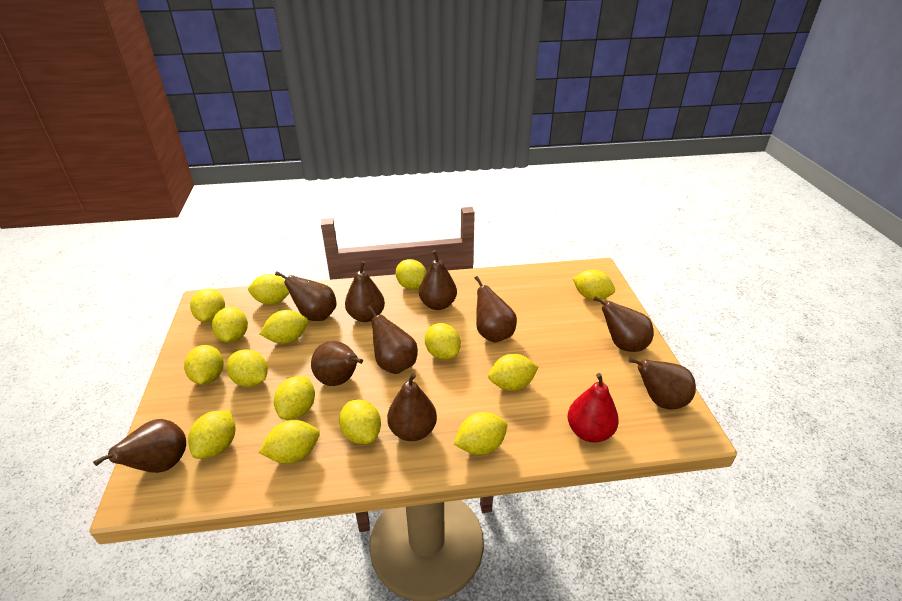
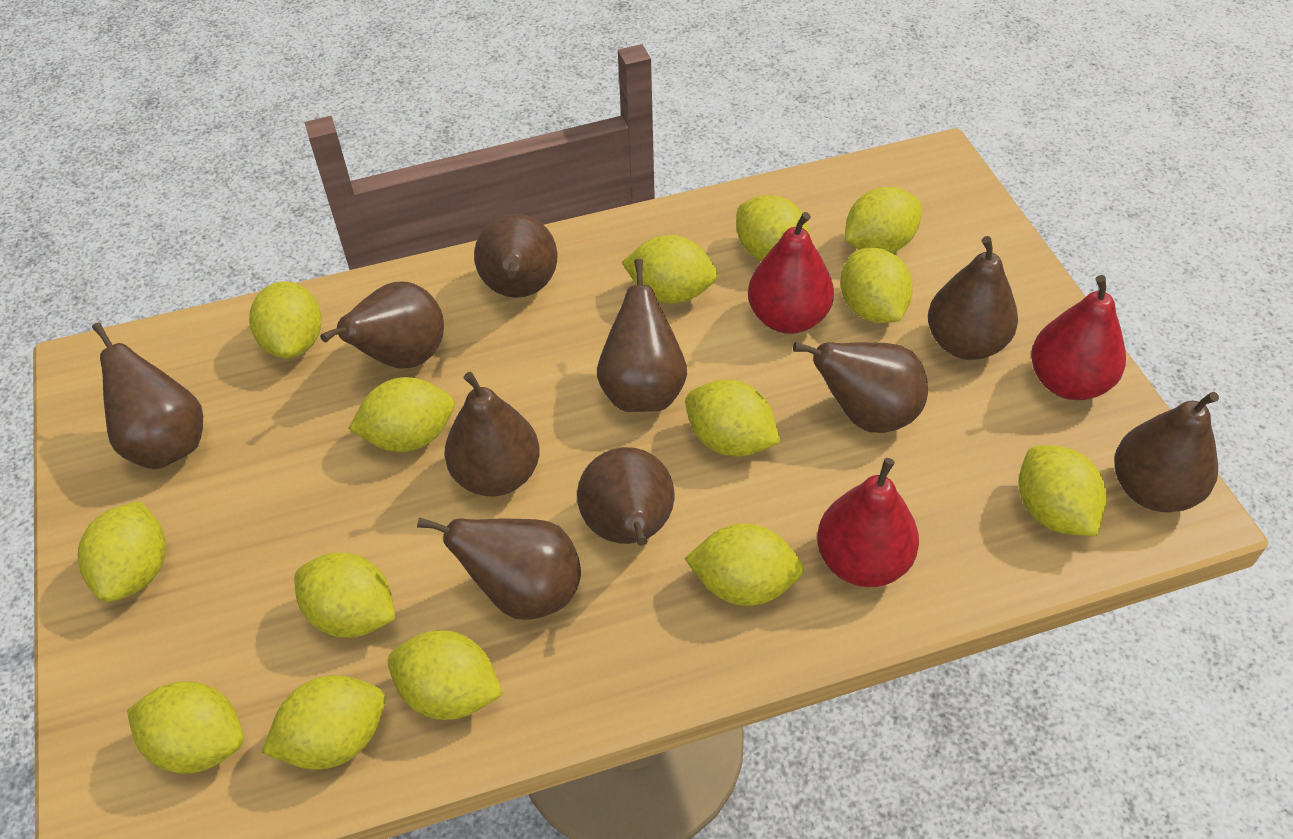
red pear: 1 -> 3
yellow lemon: 15 -> 14

